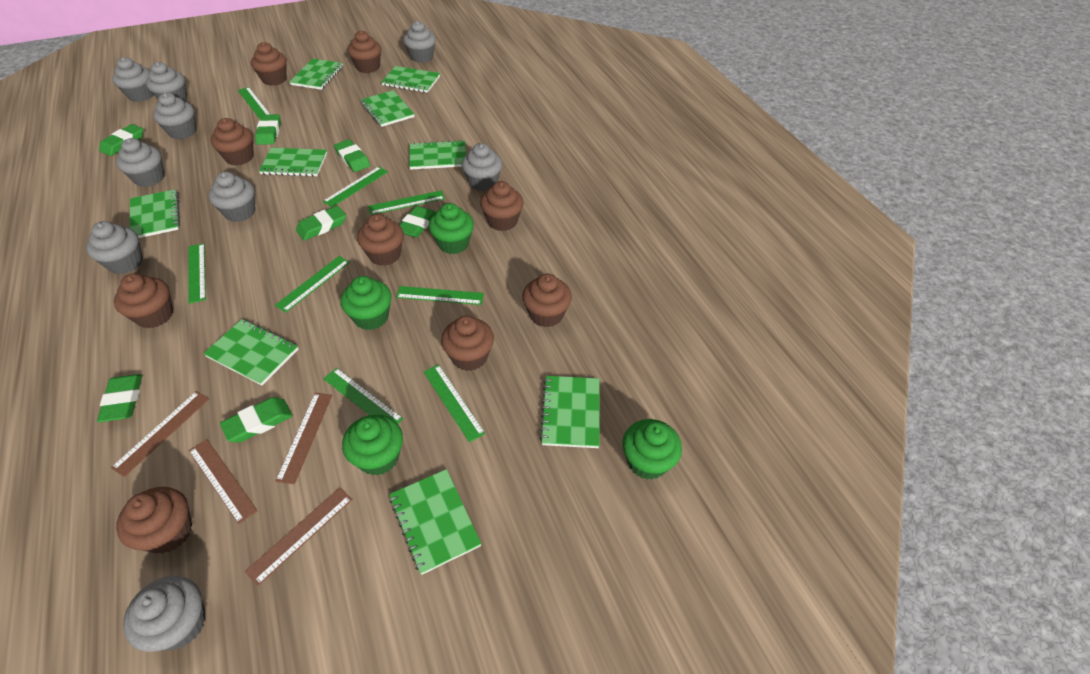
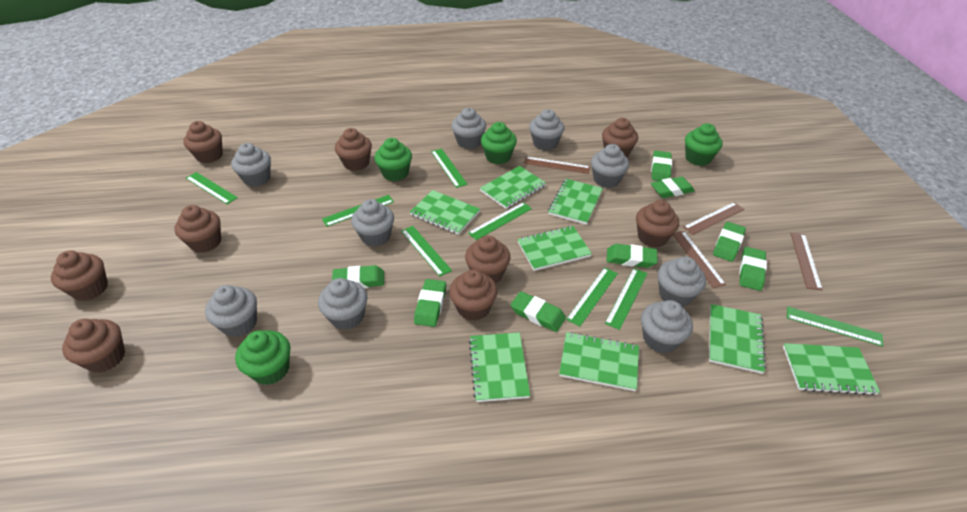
green eraser: 7 -> 8
green notebook: 9 -> 8

